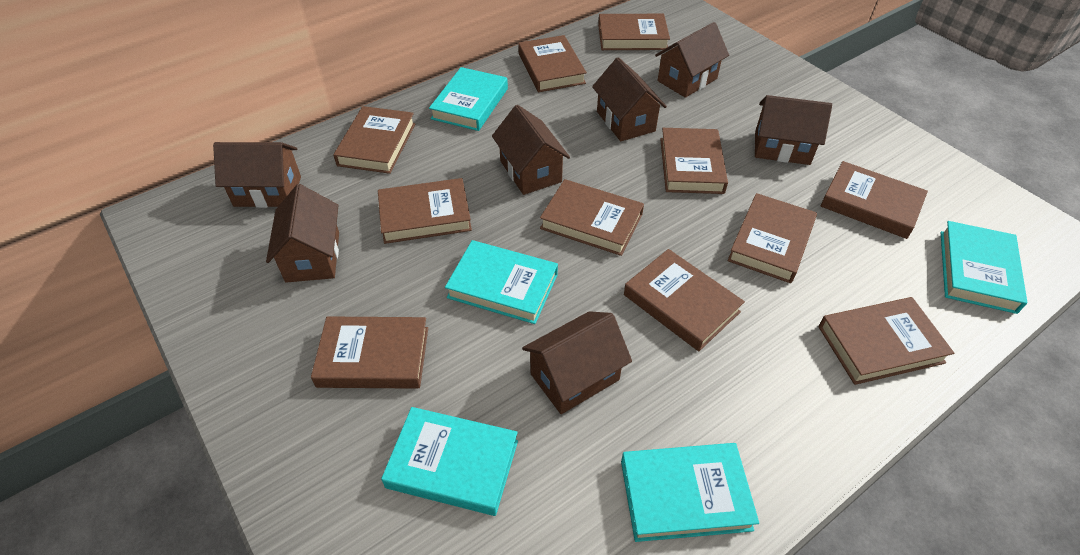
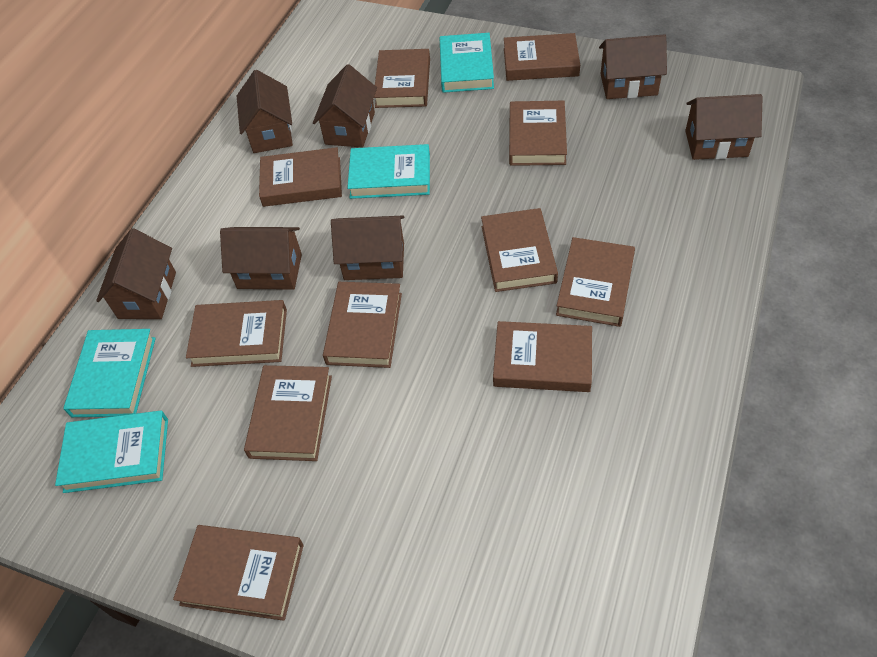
turquoise book: 5 -> 4

